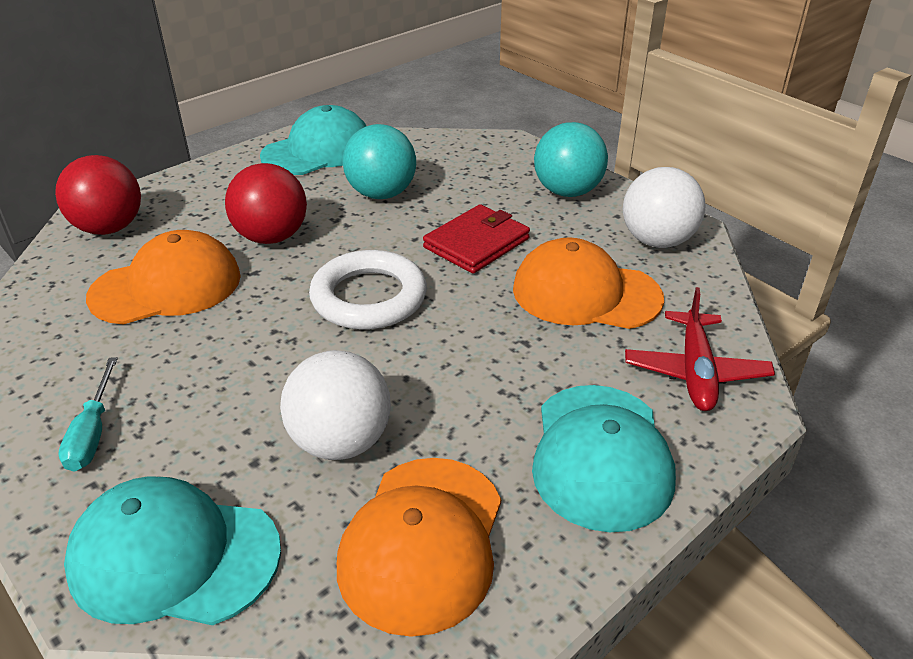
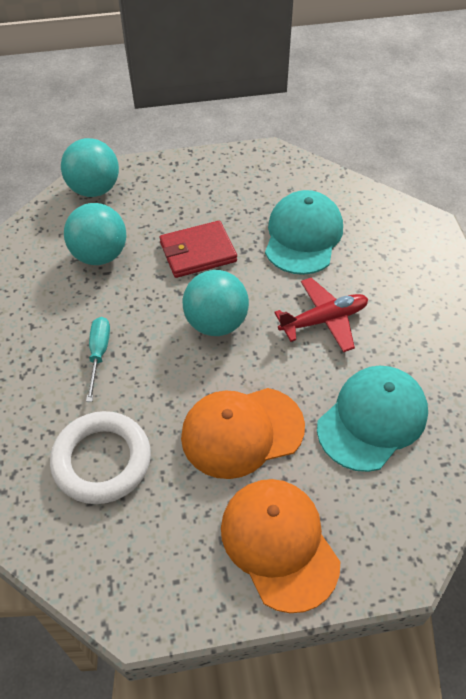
orange cap: 3 -> 2
red ball: 2 -> 0
turquoise ball: 2 -> 3
turquoise cap: 3 -> 2
white ball: 2 -> 0

